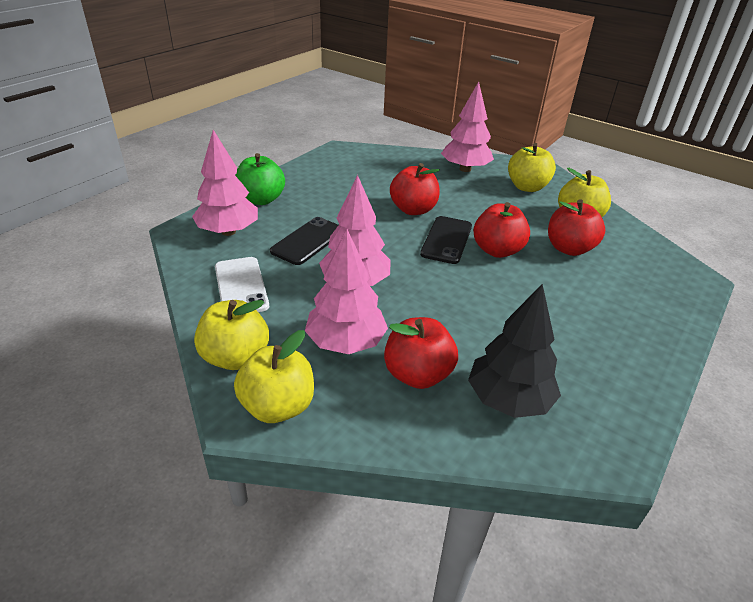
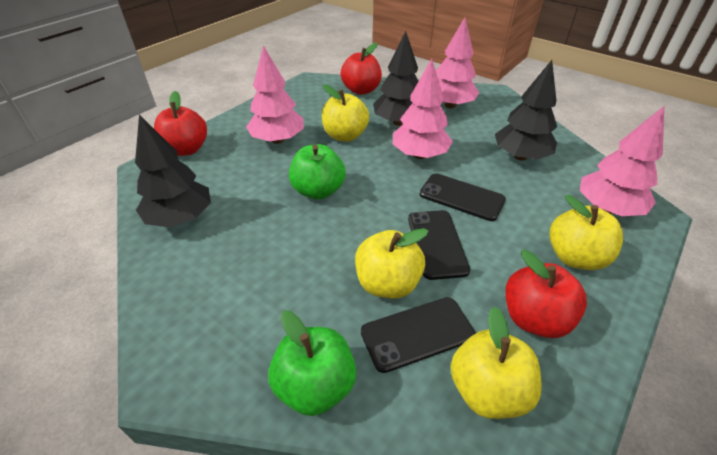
black phone: 2 -> 3
black tree: 1 -> 3
green apple: 1 -> 2
red apple: 4 -> 3
white phone: 1 -> 0

